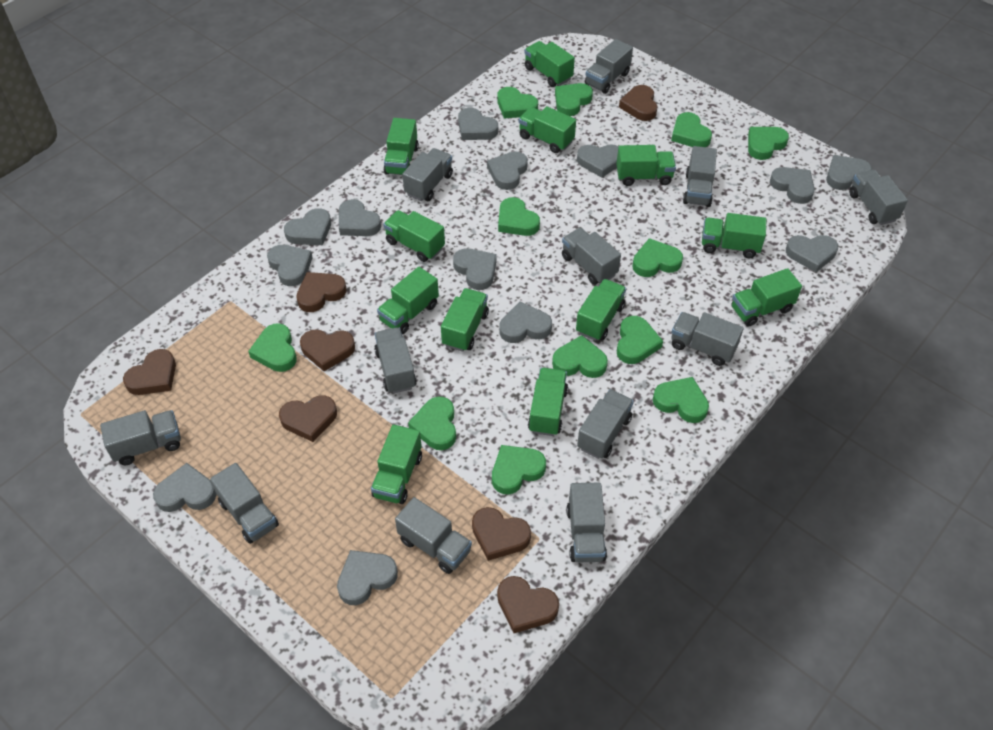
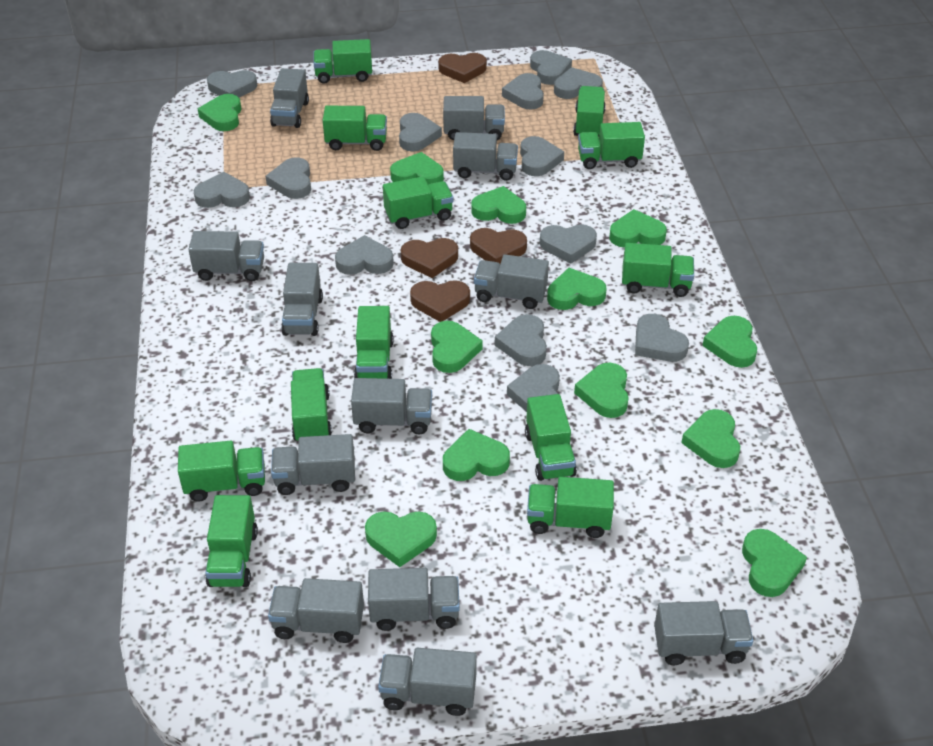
brown heart: 7 -> 4

